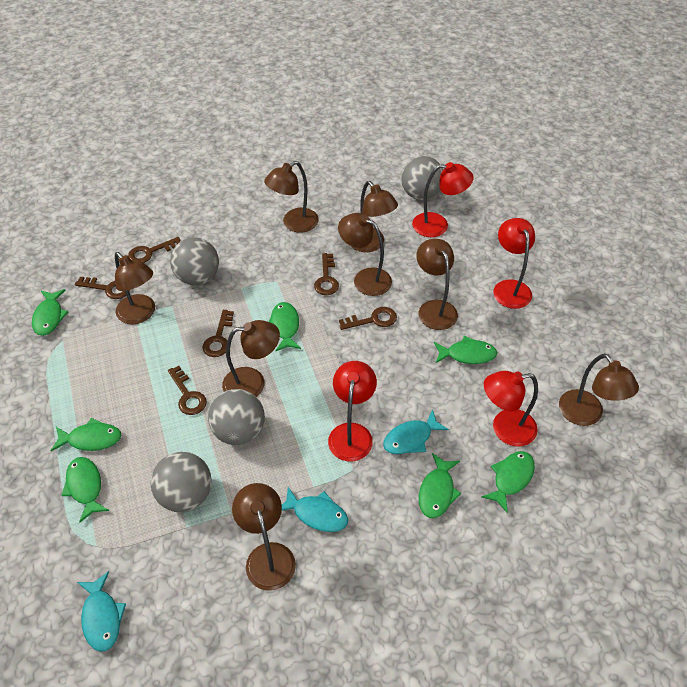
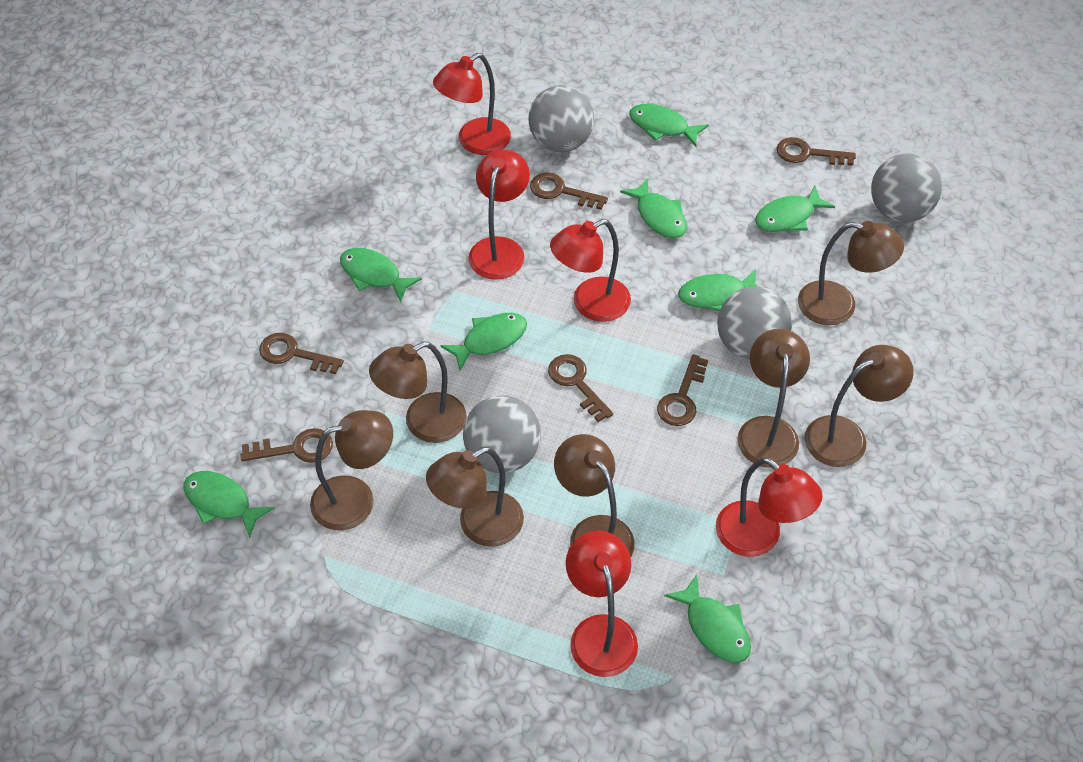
brown lamp: 8 -> 7
green fish: 7 -> 8
red lamp: 4 -> 5
turquoise fish: 3 -> 0

